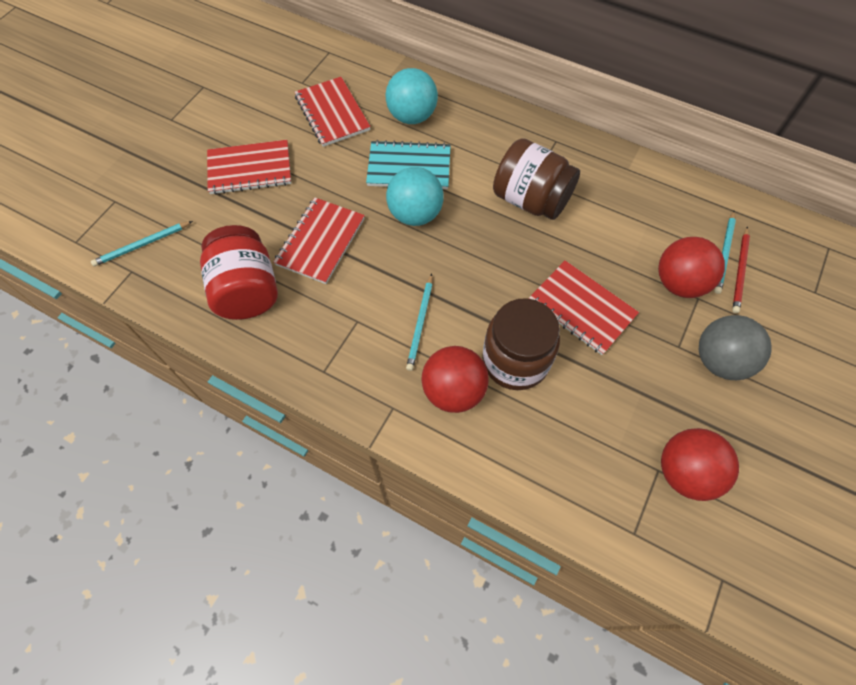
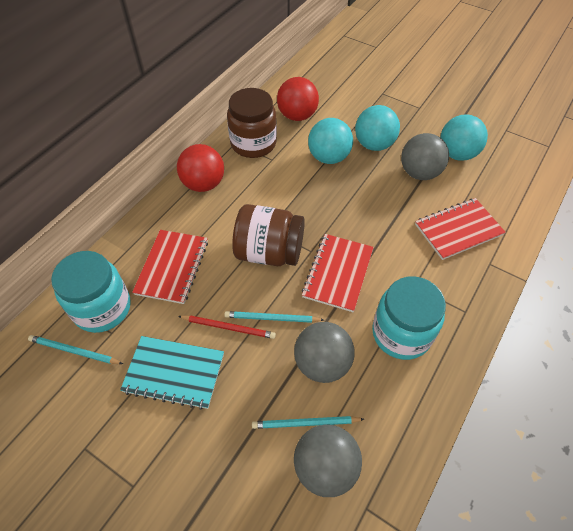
grey ball: 1 -> 3
red ball: 3 -> 2
red jar: 1 -> 0
red notebook: 4 -> 3
turquoise ball: 2 -> 3
turquoise jar: 0 -> 2

